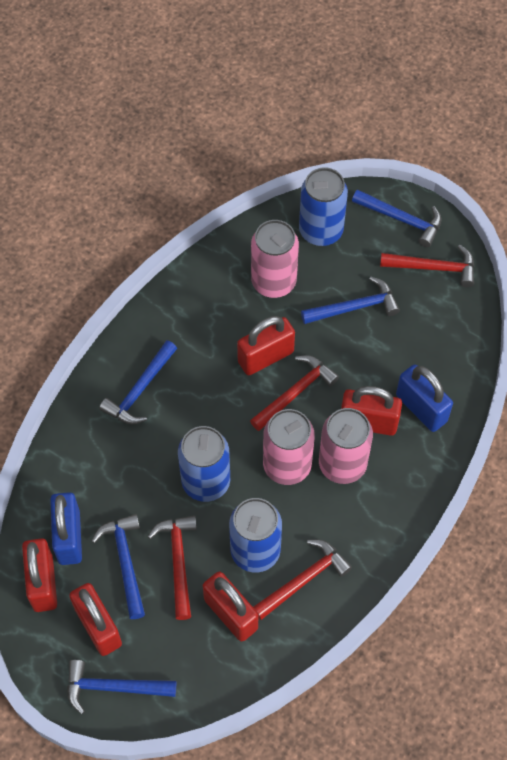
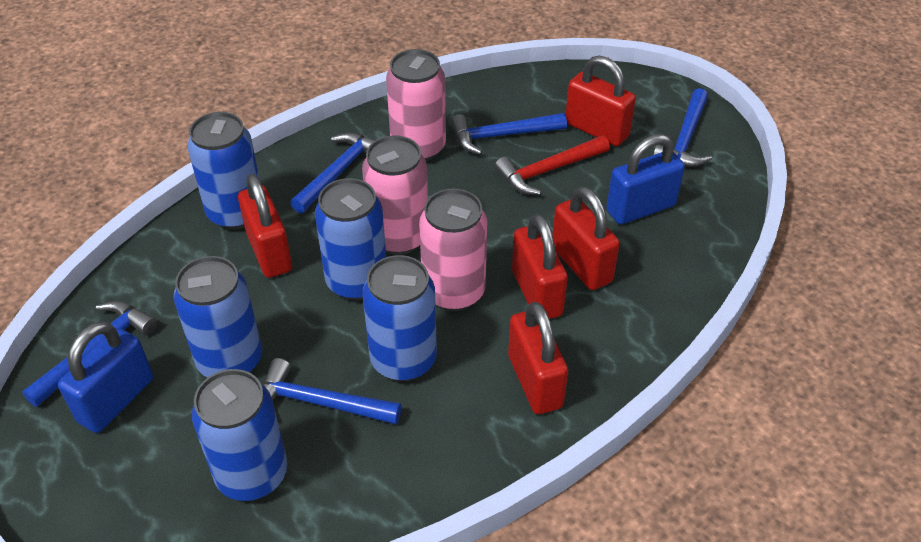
blue can: 3 -> 5
red hammer: 4 -> 1

